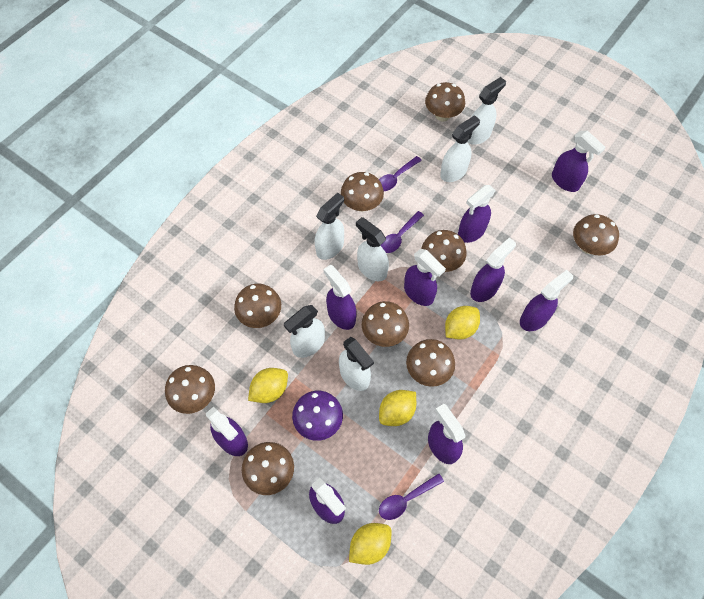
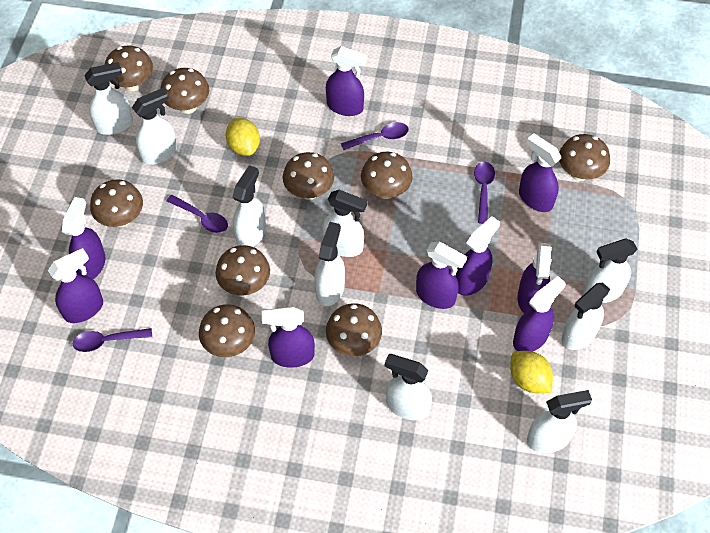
purple mushroom: 1 -> 0
purple spoon: 3 -> 4
white spray bottle: 6 -> 9
yellow lemon: 4 -> 2

